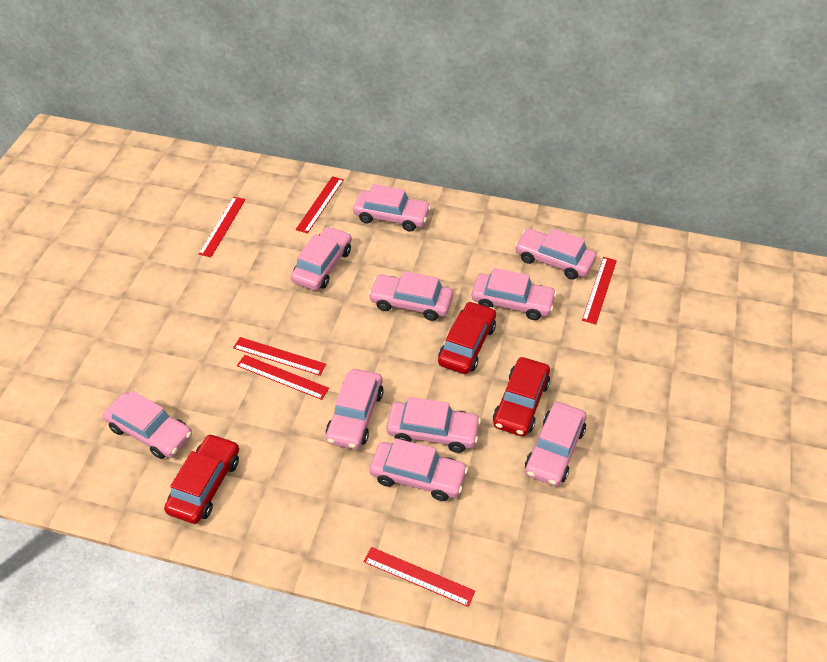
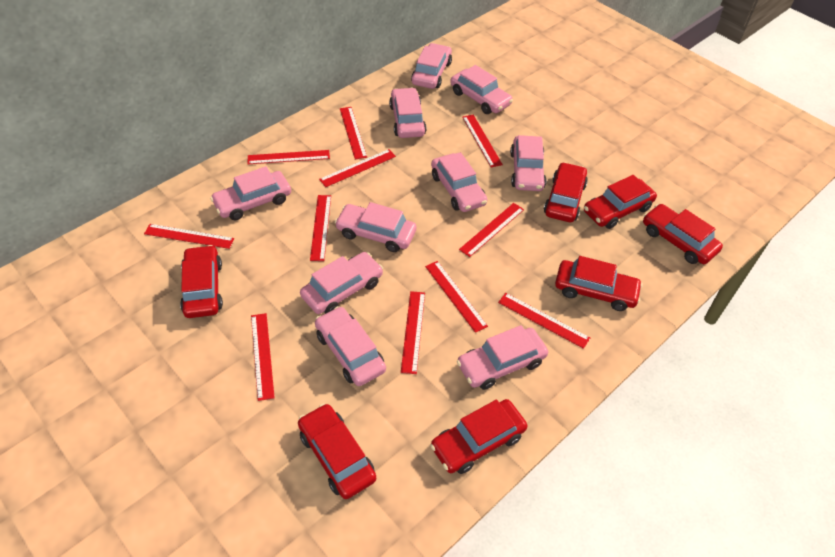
red car: 3 -> 7
red ruler: 6 -> 11

